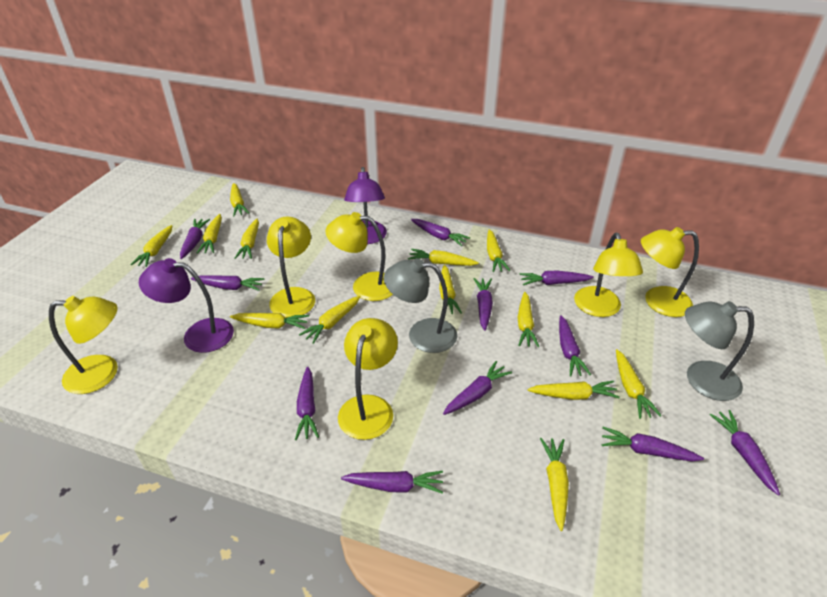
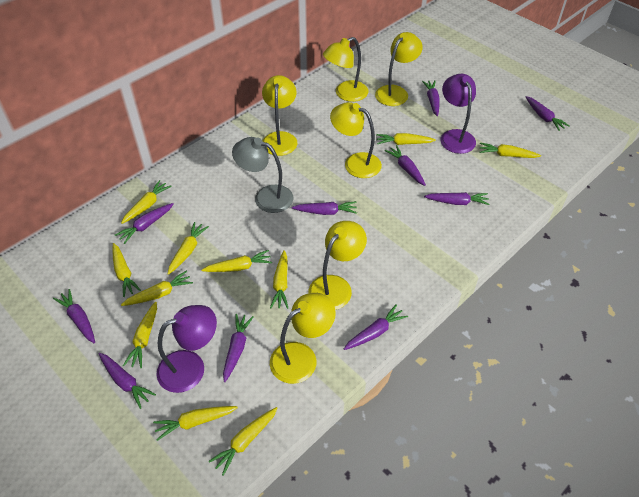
grey lamp: 2 -> 1
purple carrot: 11 -> 10
yellow carrot: 13 -> 11

